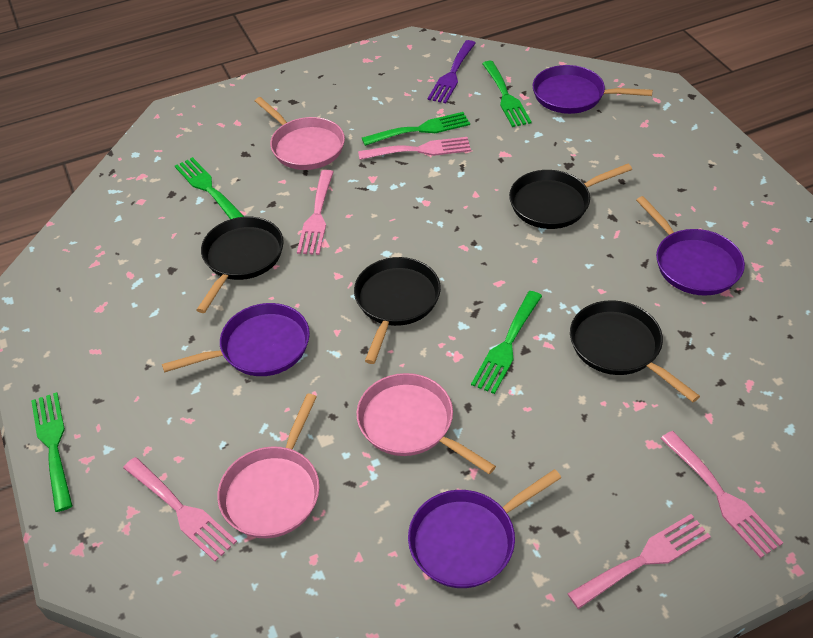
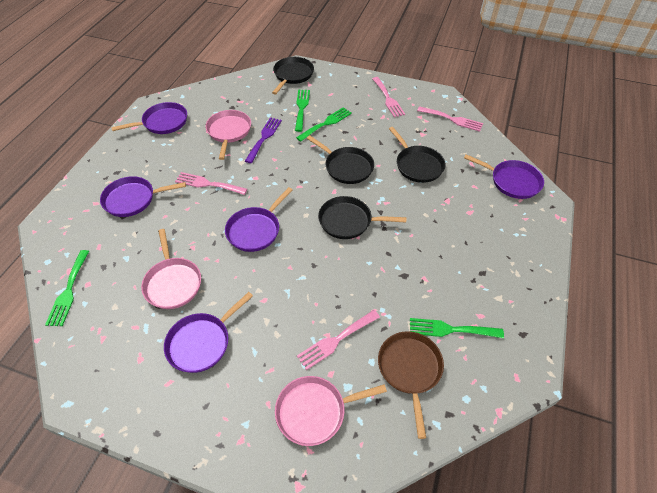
brown pan: 0 -> 1
green fork: 5 -> 4
pink fork: 5 -> 4
purple pan: 4 -> 5

